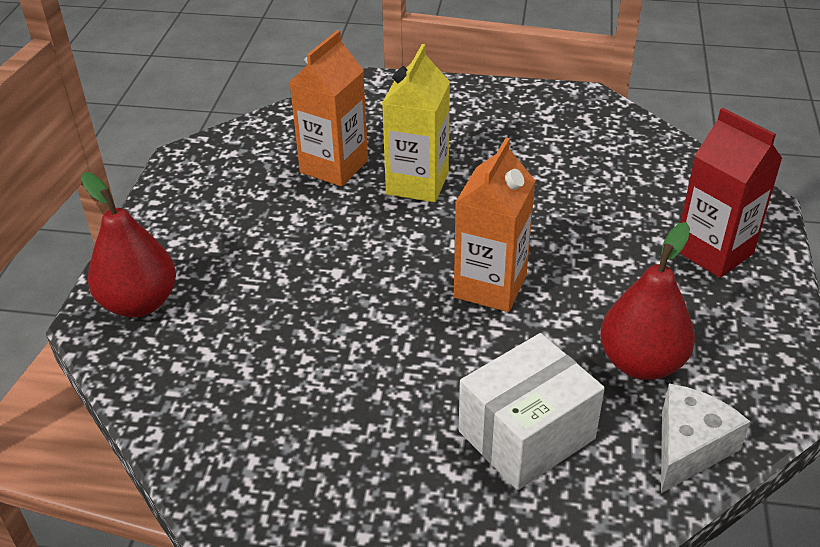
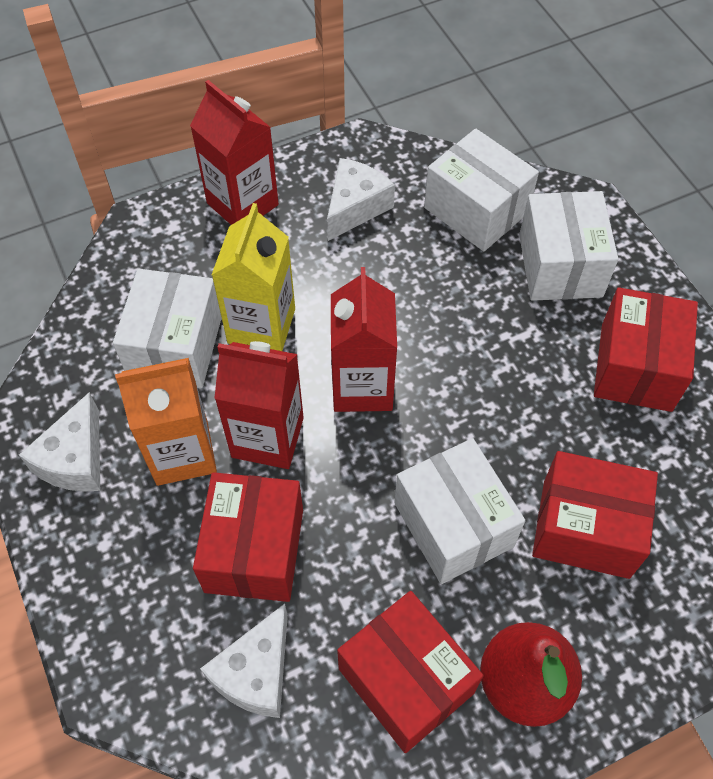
orange carton: 2 -> 1
red box: 0 -> 4
red carton: 1 -> 3
red pear: 2 -> 1
white box: 1 -> 4
white cheese: 1 -> 3

